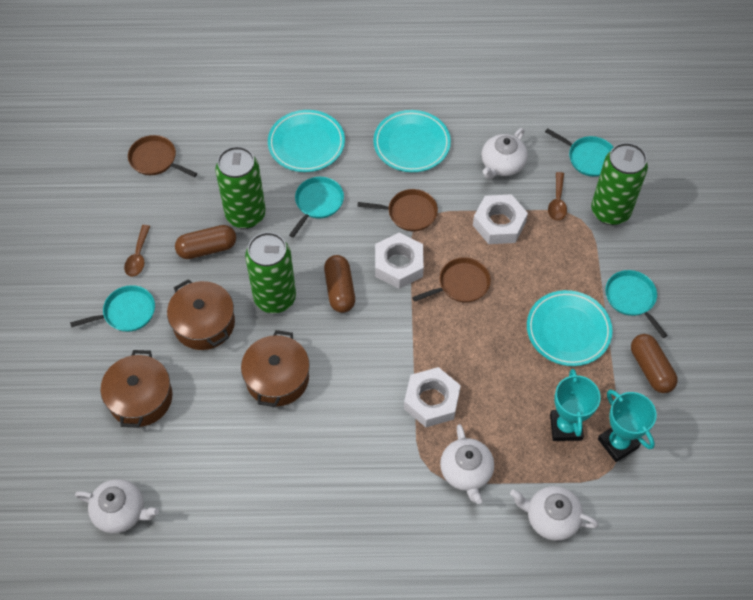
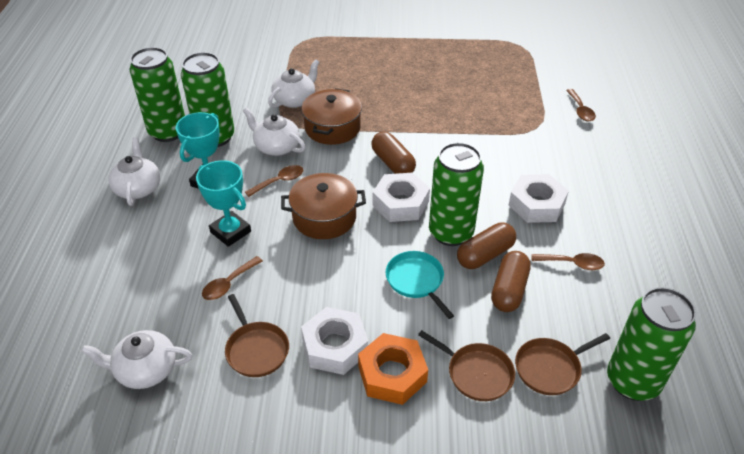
brown pot: 3 -> 2
brown spoon: 2 -> 4
green can: 3 -> 4
orange nut: 0 -> 1
turquoise pan: 4 -> 1
turquoise plate: 3 -> 0

